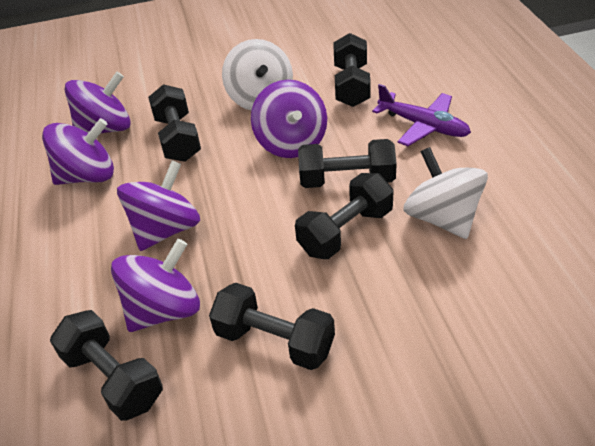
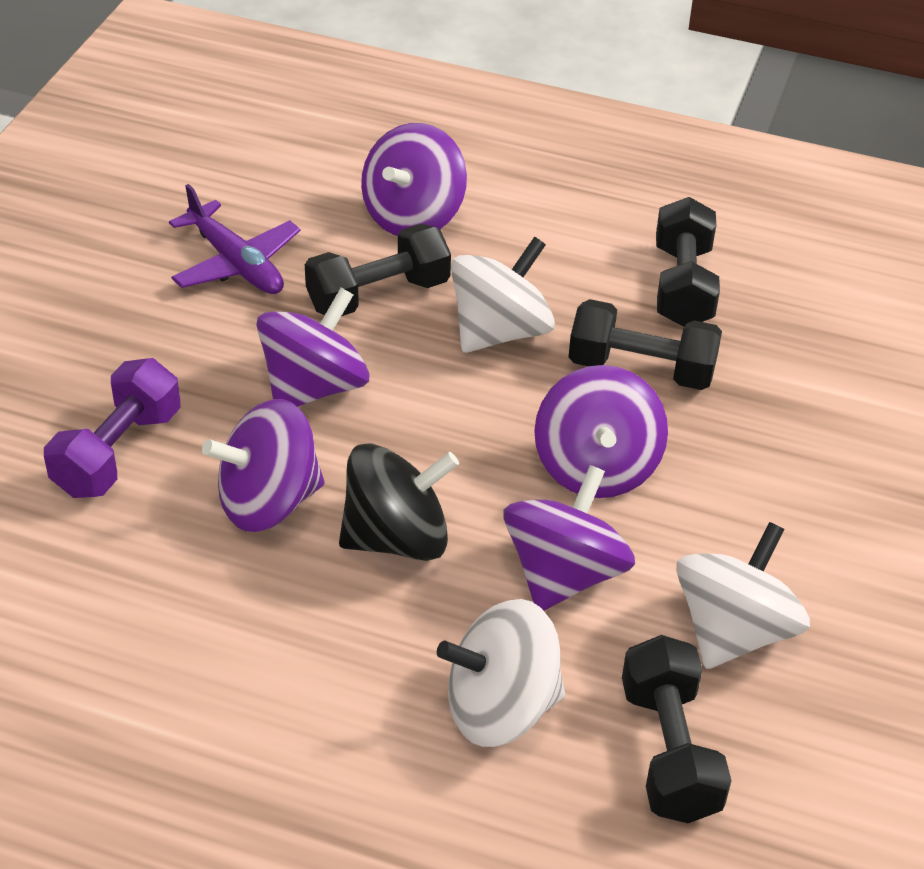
black dumbbell: 6 -> 4
black spinning top: 0 -> 1
purple dumbbell: 0 -> 1
white spinning top: 2 -> 3

